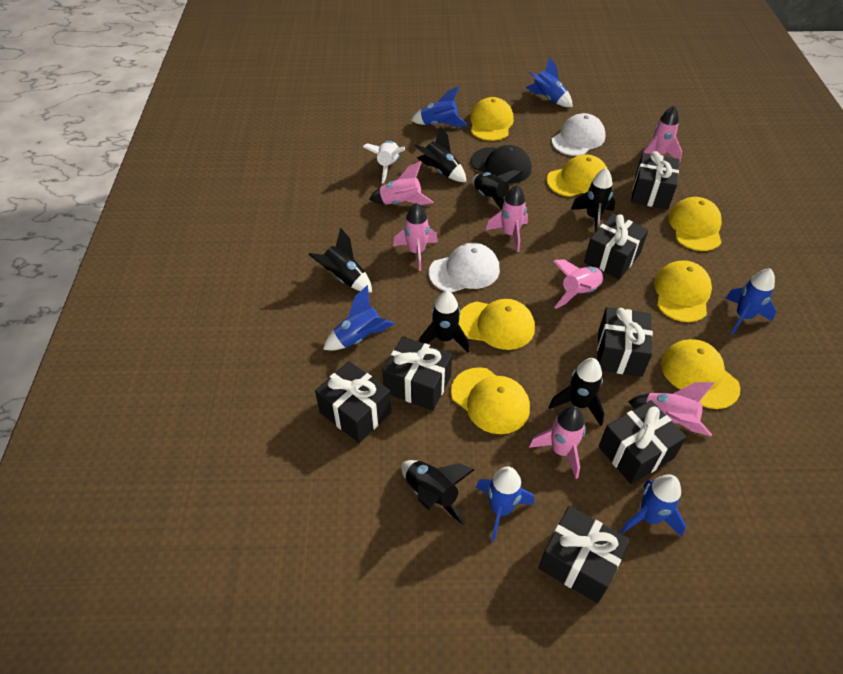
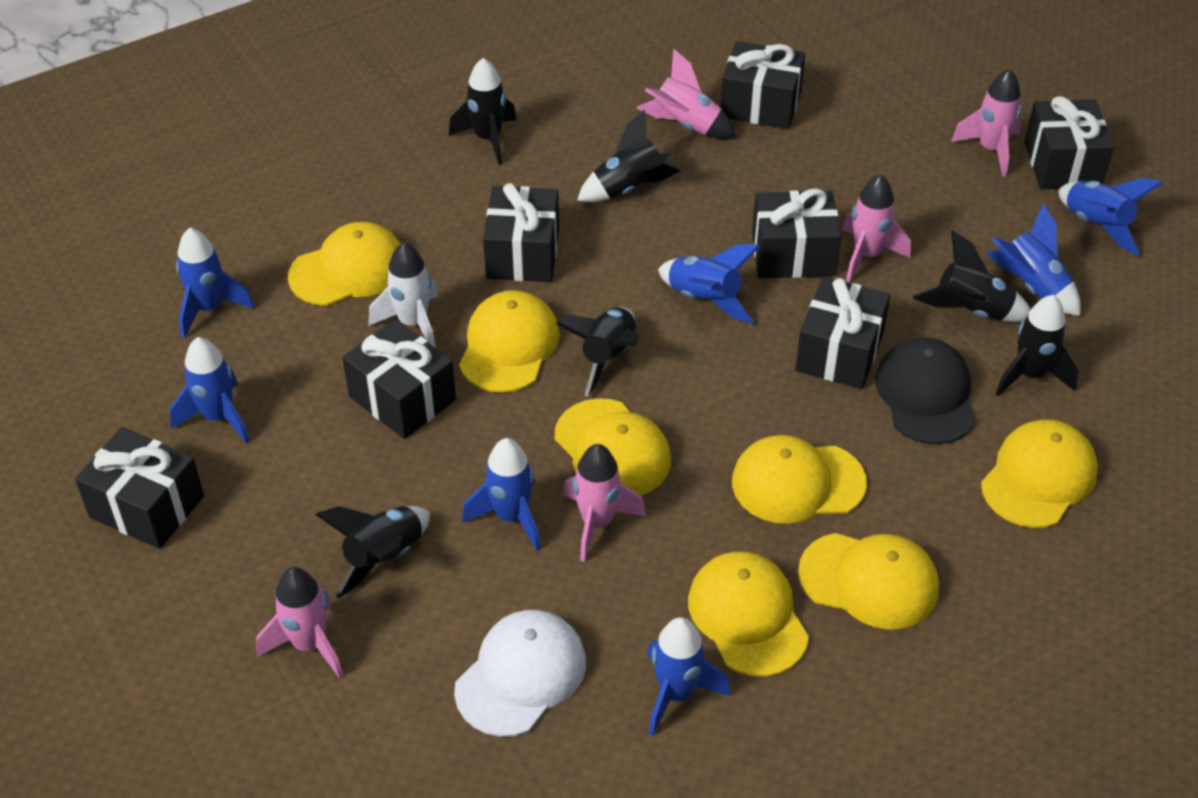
black rocket: 7 -> 6
blue rocket: 6 -> 7
pink rocket: 7 -> 5
white cap: 2 -> 1

